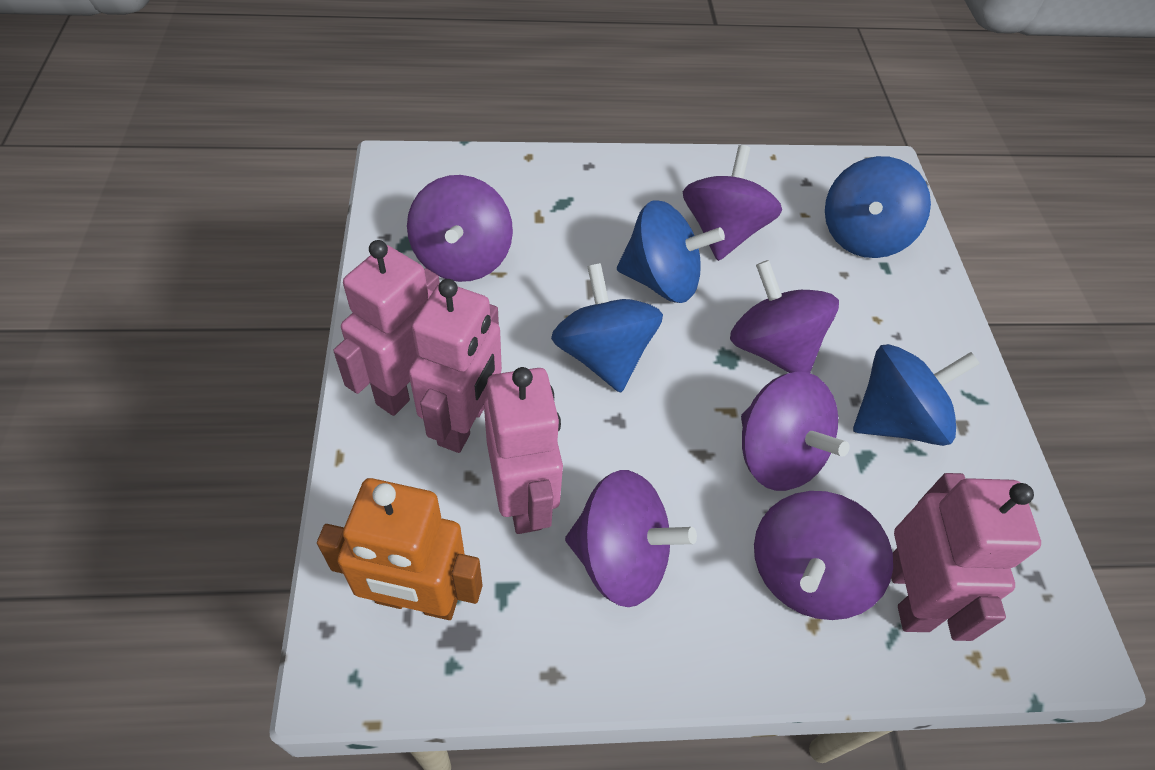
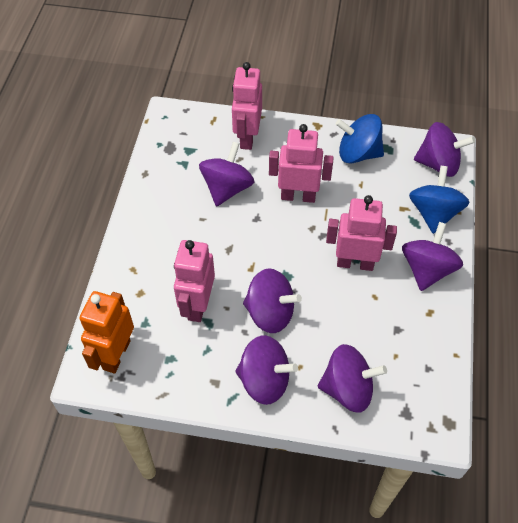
blue spinning top: 4 -> 2

